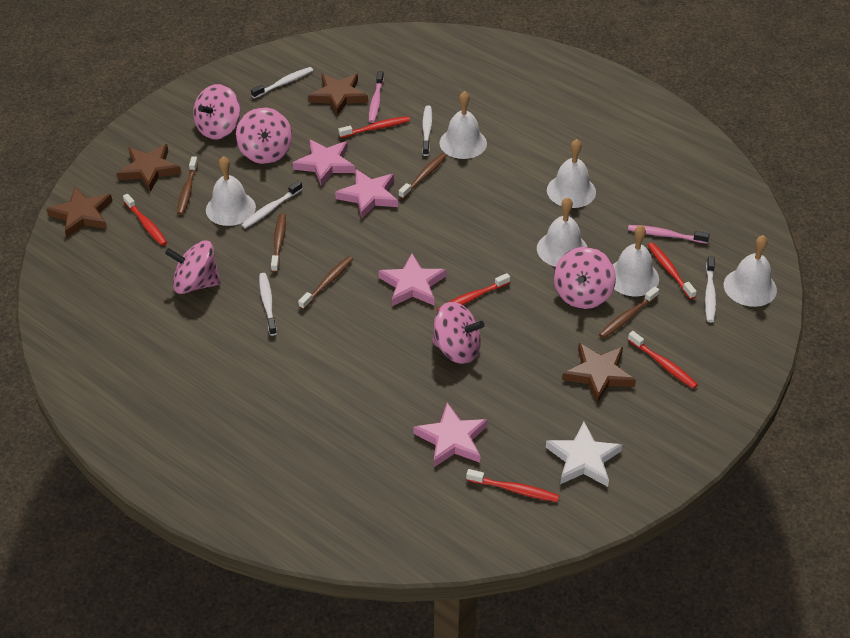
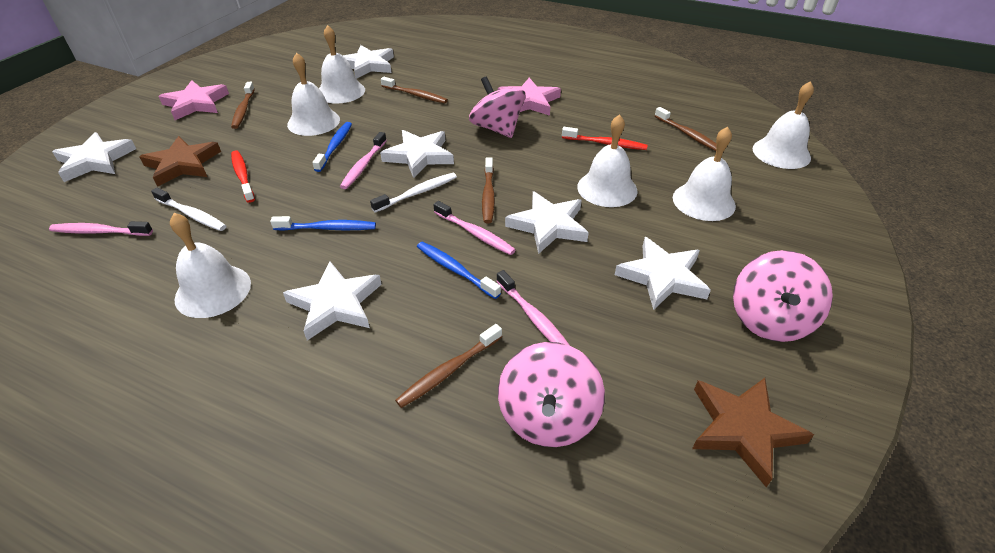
blue toothbrush: 0 -> 3
brown star: 4 -> 2
pink spinning top: 5 -> 3
pink star: 4 -> 2
pink toothbrush: 2 -> 4
red toothbrush: 6 -> 2
white star: 1 -> 6
white toothbrush: 5 -> 2

